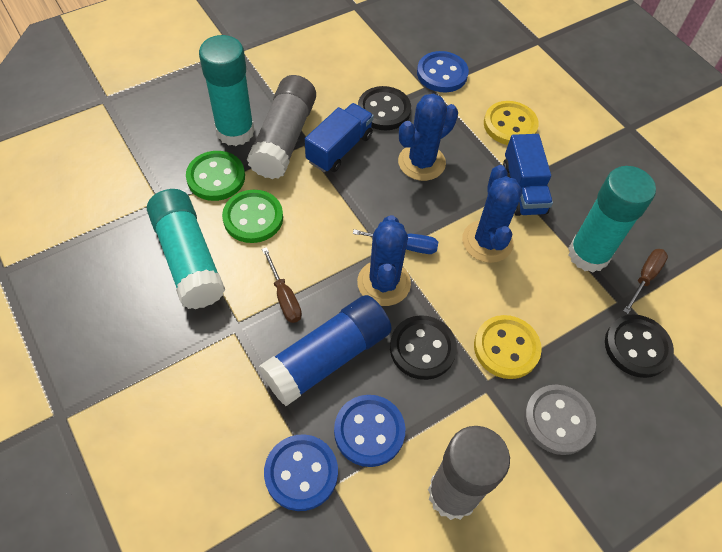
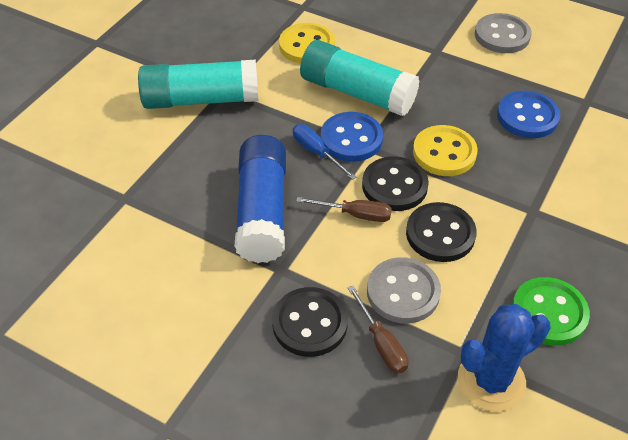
blue button: 3 -> 2
blue cactus: 3 -> 1
blue truck: 2 -> 0
green button: 2 -> 1
grey button: 1 -> 2
grey glue stick: 2 -> 0
turquoise glue stick: 3 -> 2

